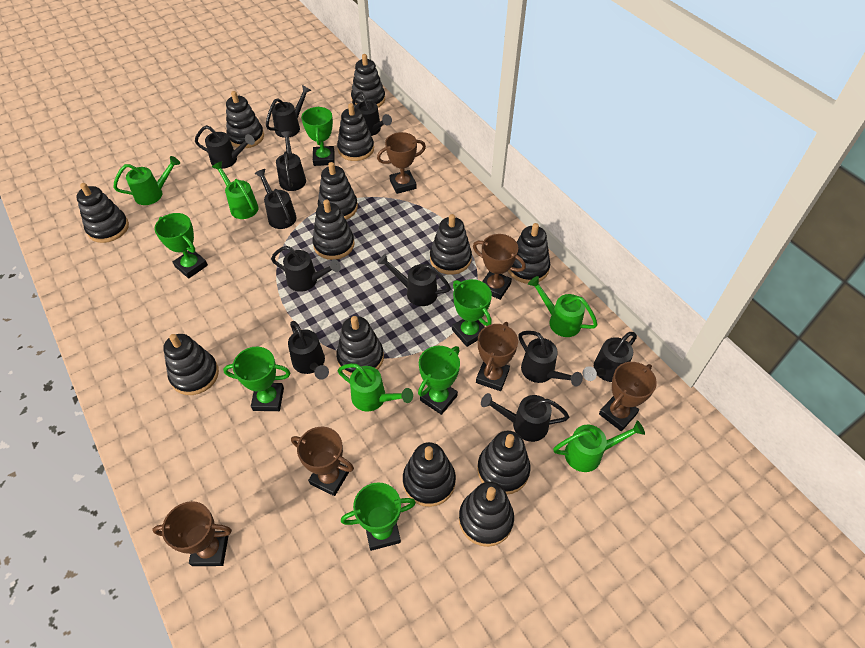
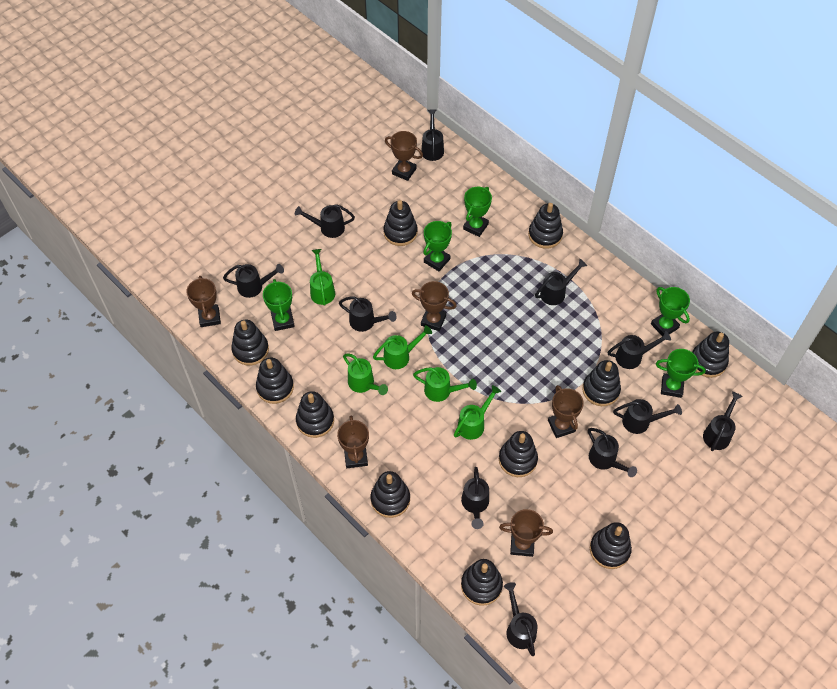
black stacking toy: 13 -> 11
green trophy: 6 -> 5

